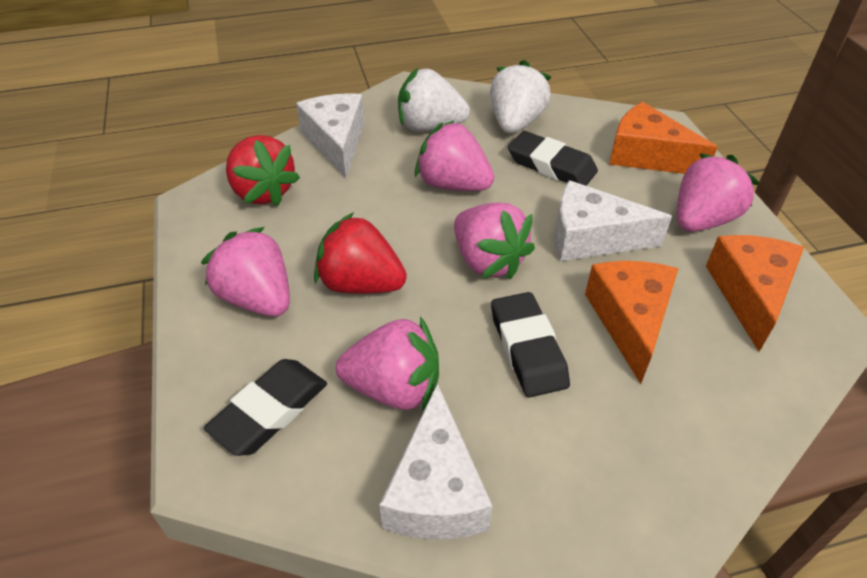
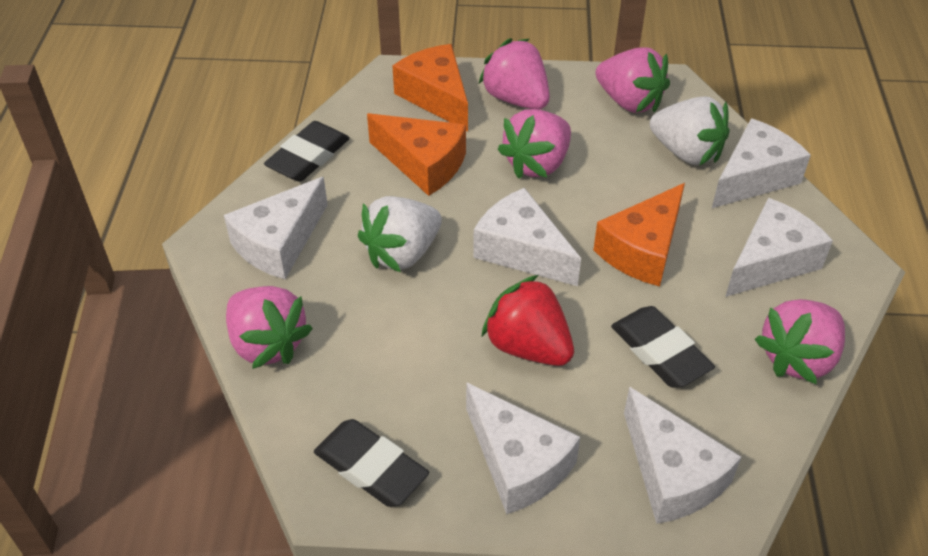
red strawberry: 2 -> 1
white cheese: 3 -> 6

